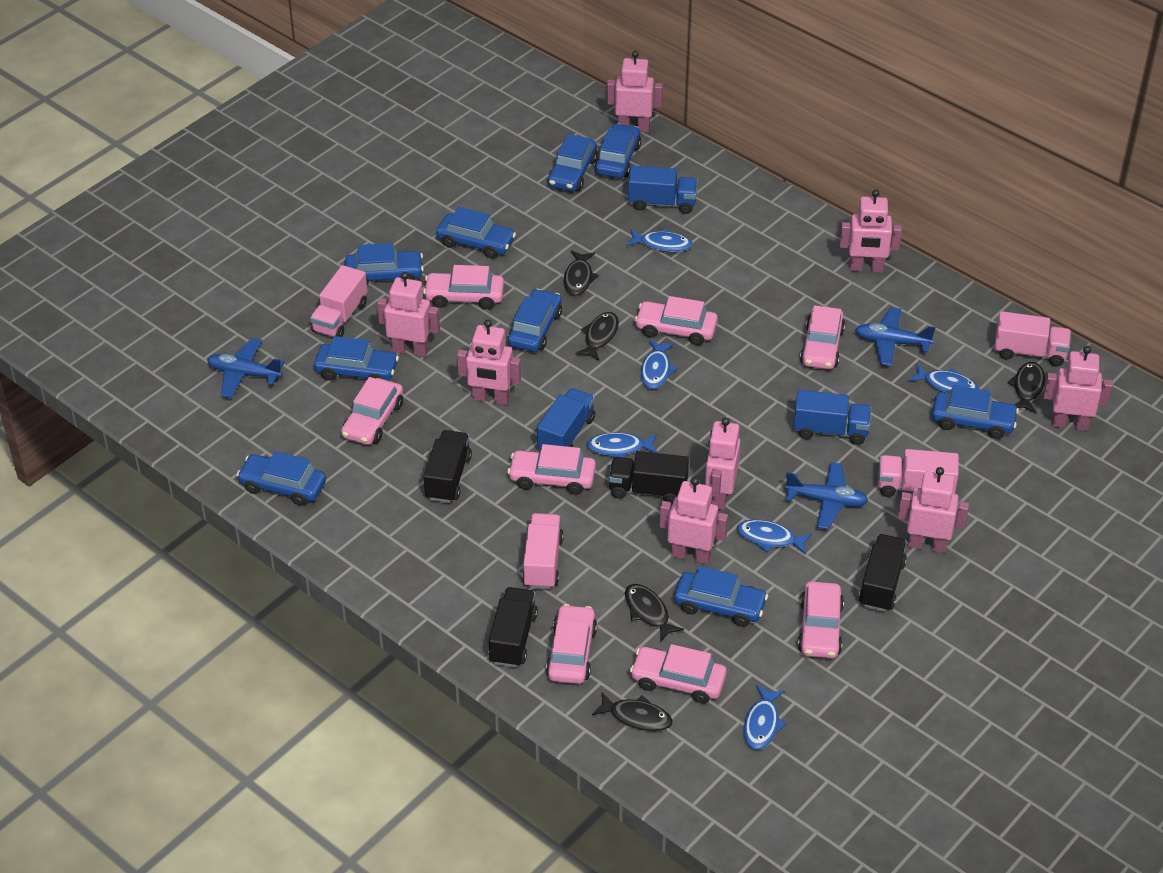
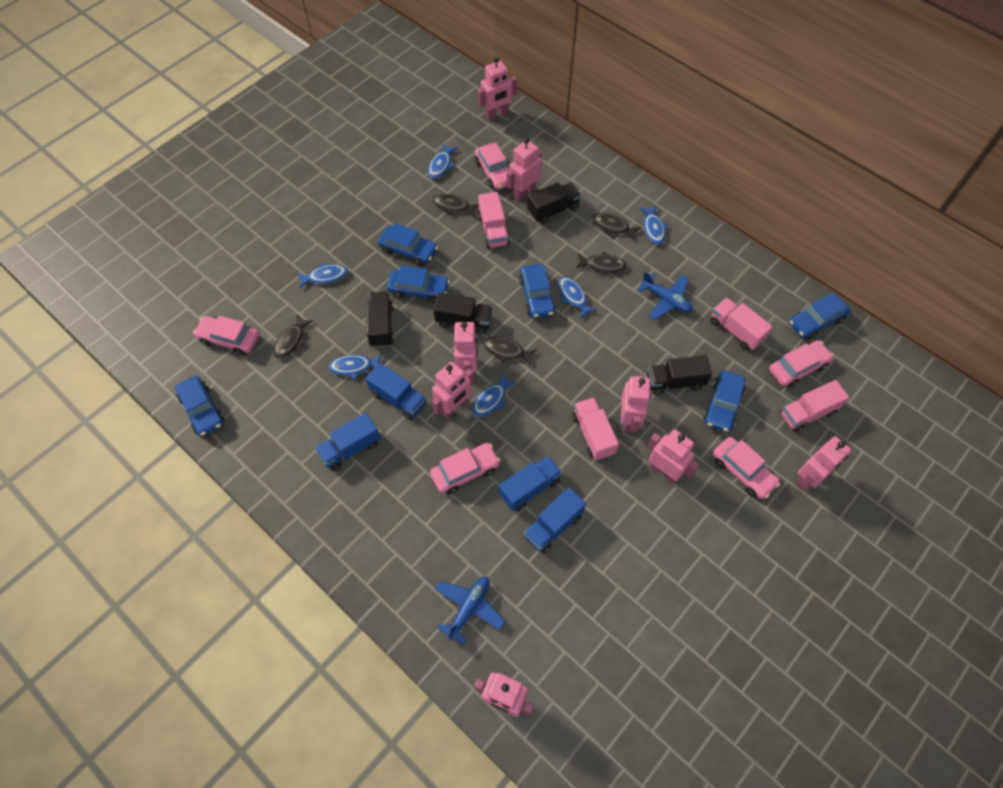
blue car: 9 -> 6
blue plane: 3 -> 2
blue truck: 3 -> 4
pink car: 8 -> 5

